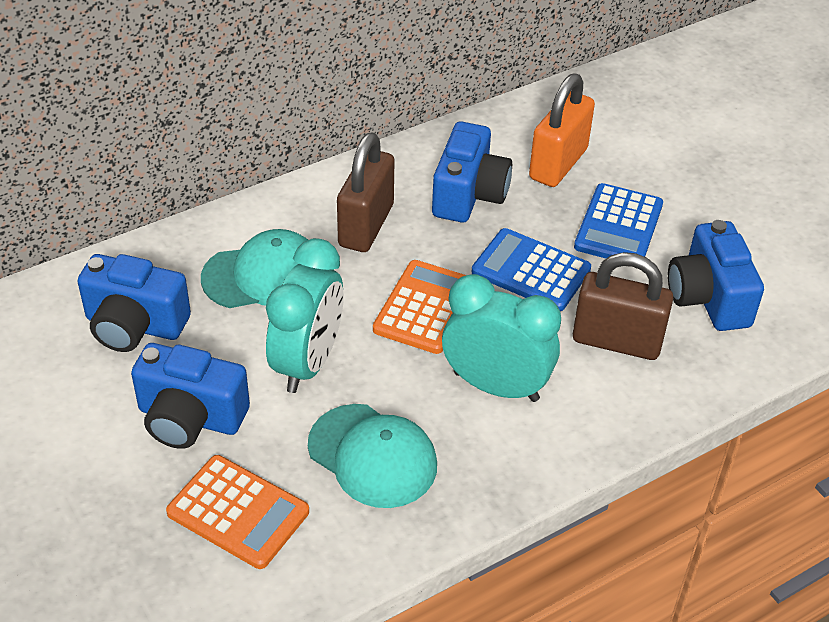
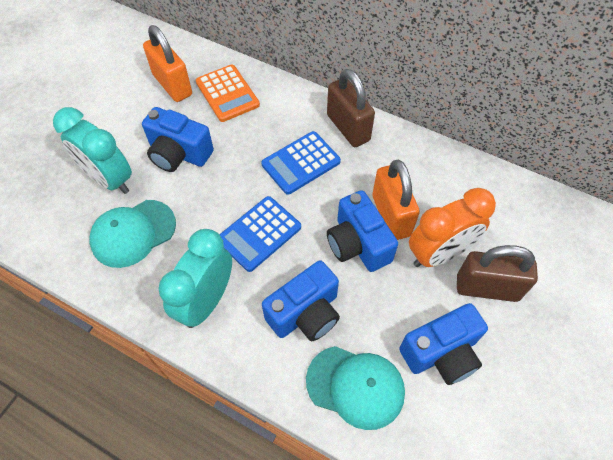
orange calculator: 2 -> 1
orange clock: 0 -> 1
orange padlock: 1 -> 2

